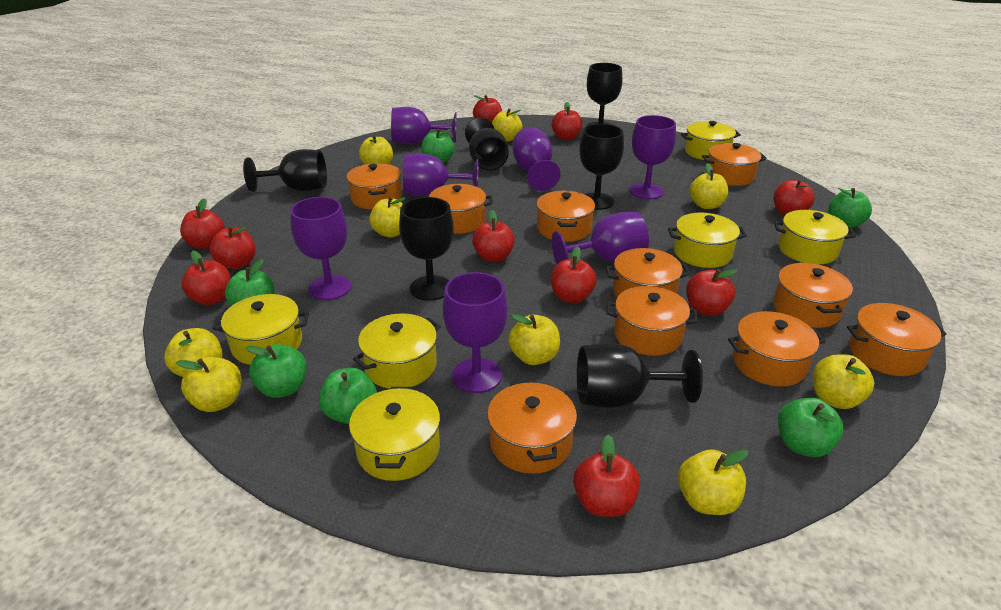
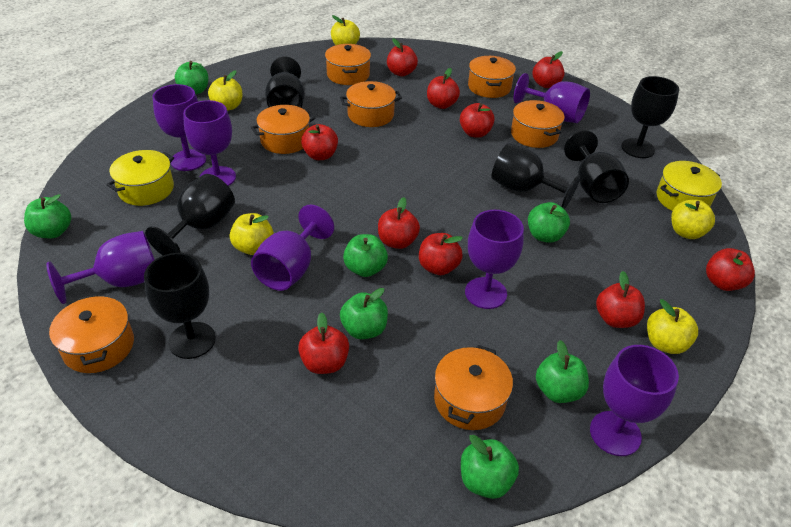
green apple: 6 -> 7
orange pot: 10 -> 7
yellow apple: 9 -> 5
yellow pot: 6 -> 2

